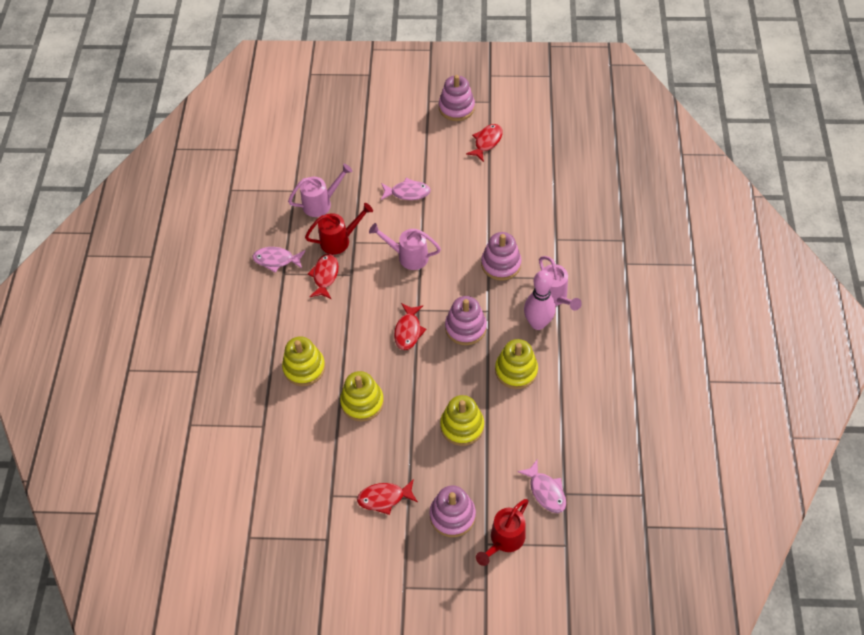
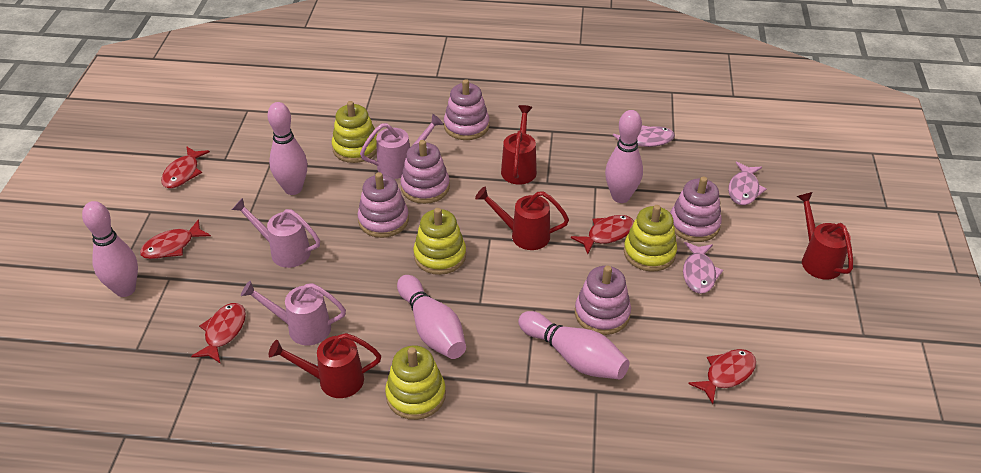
pink bowling pin: 1 -> 5
pink stacking toy: 4 -> 5
red fish: 4 -> 5
red watering can: 2 -> 4

